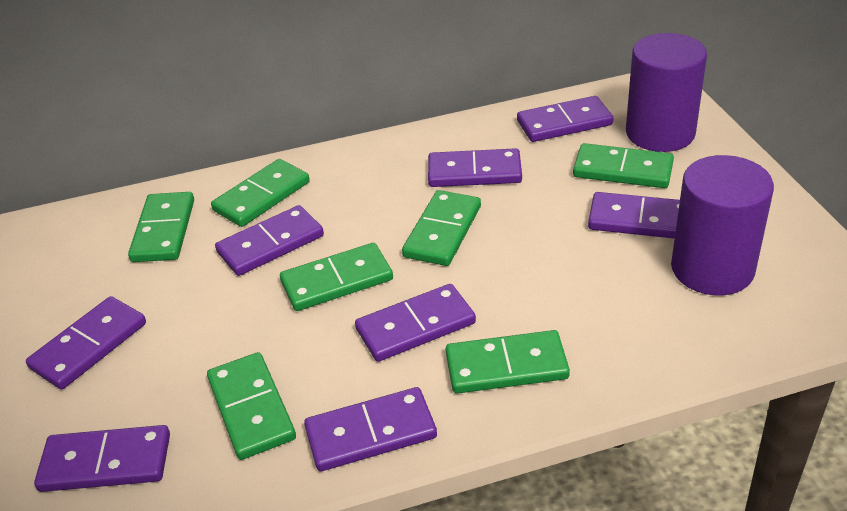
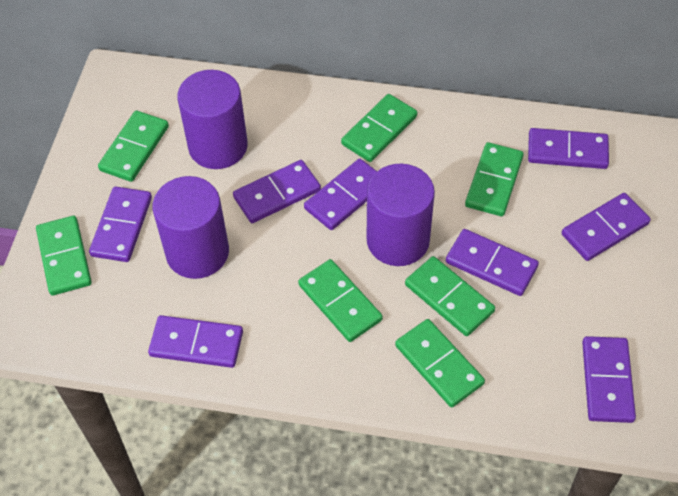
purple cylinder: 2 -> 3

